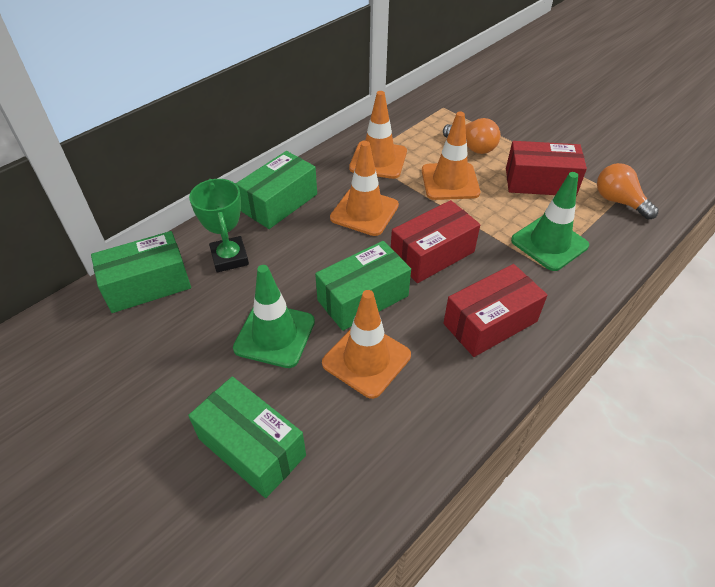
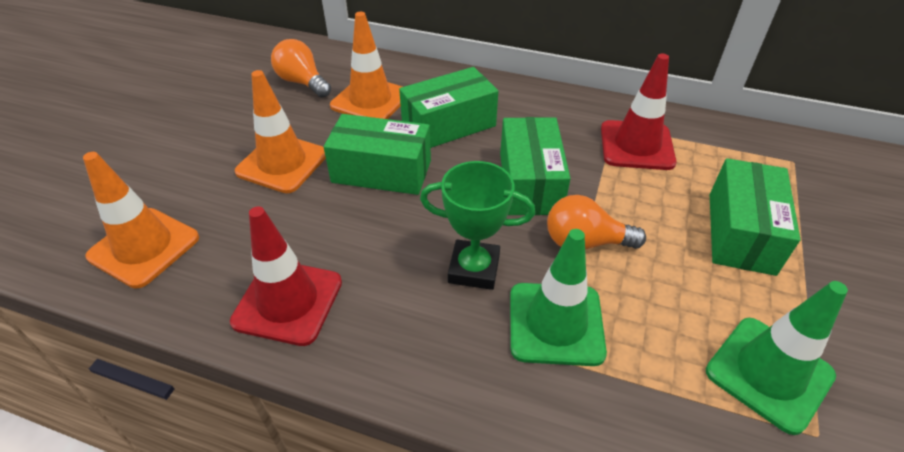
orange traffic cone: 4 -> 3
red box: 3 -> 0
red traffic cone: 0 -> 2

